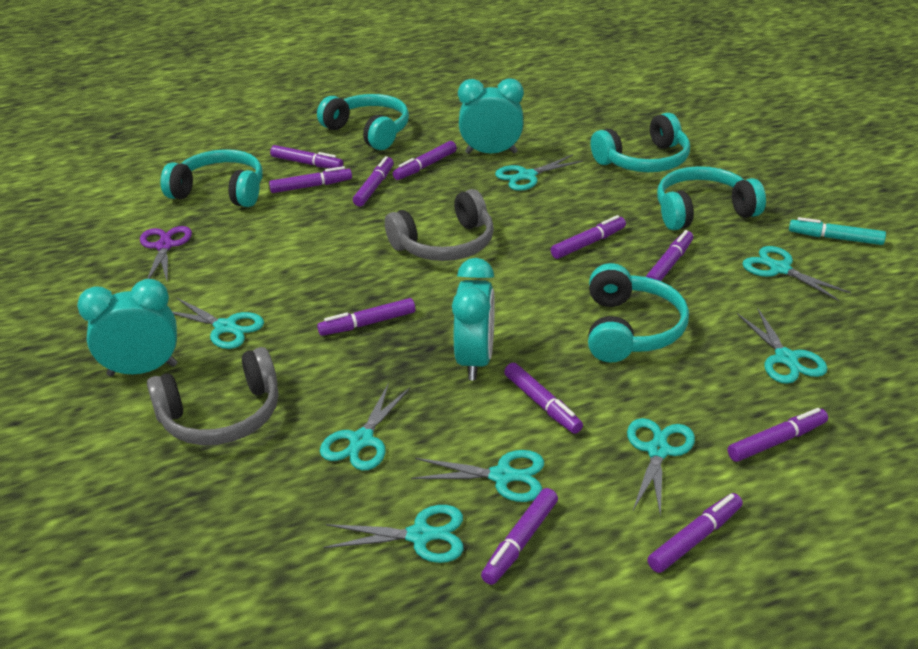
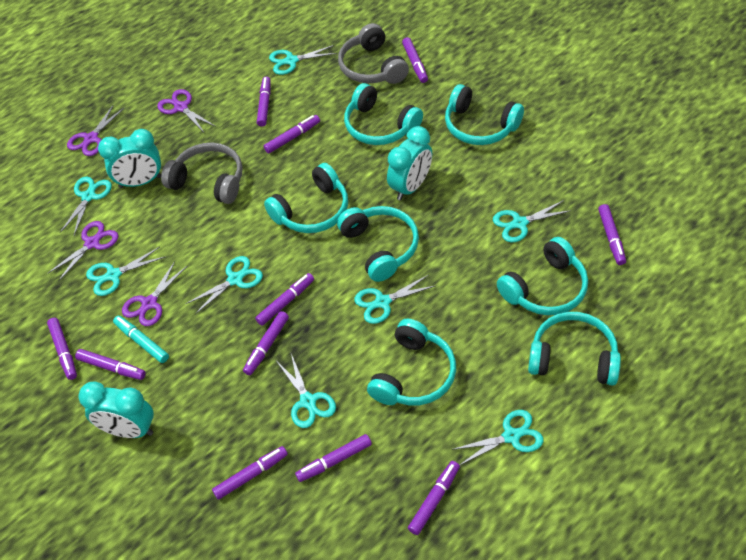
purple scissors: 1 -> 4
turquoise headphones: 5 -> 7

